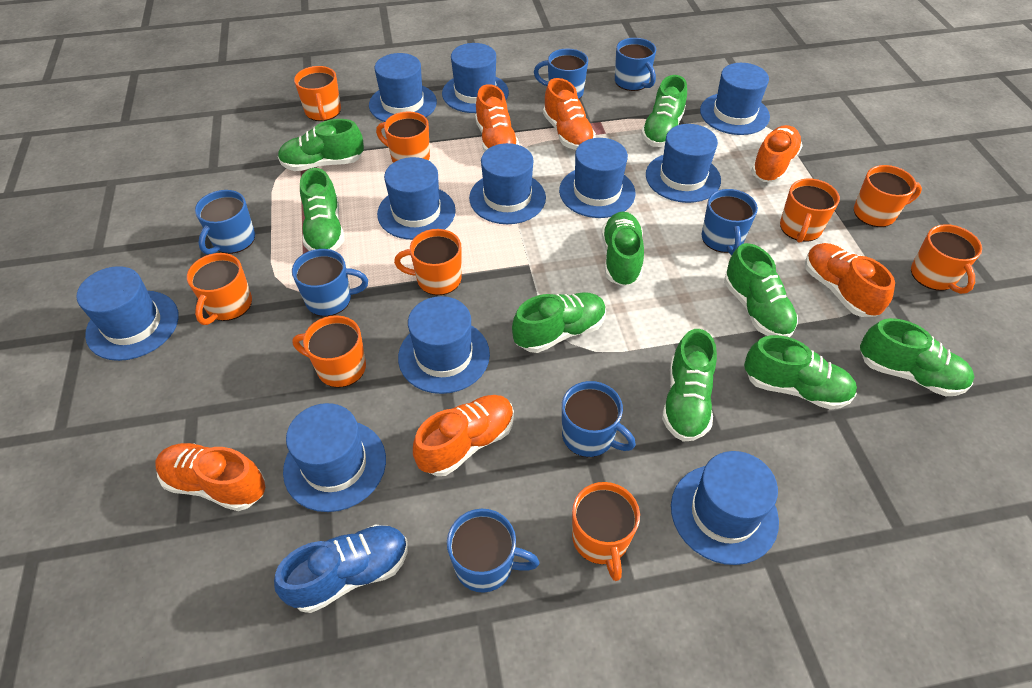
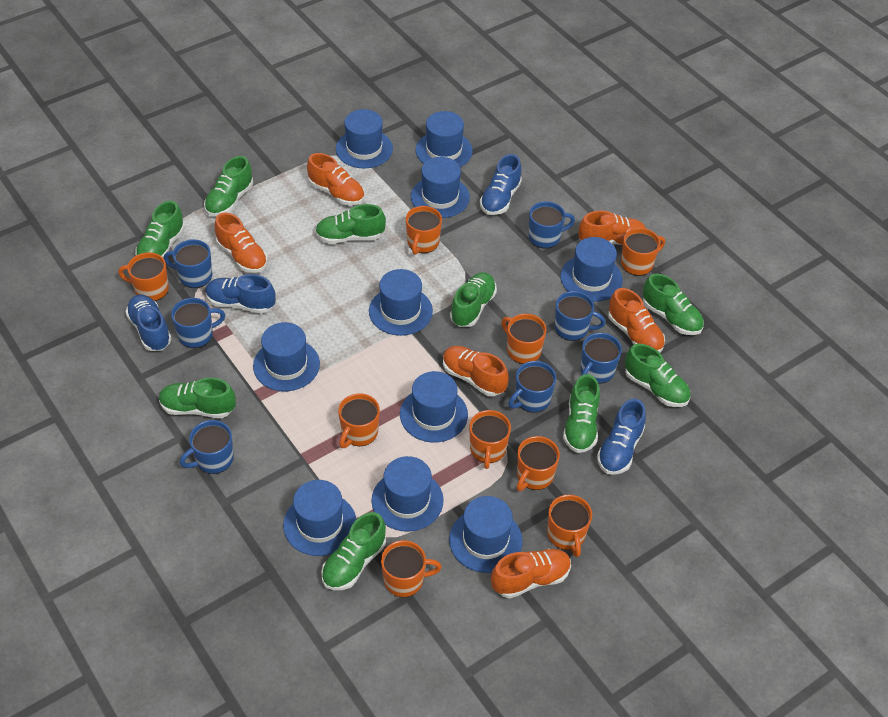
blue hat: 11 -> 10
blue shoe: 1 -> 4

